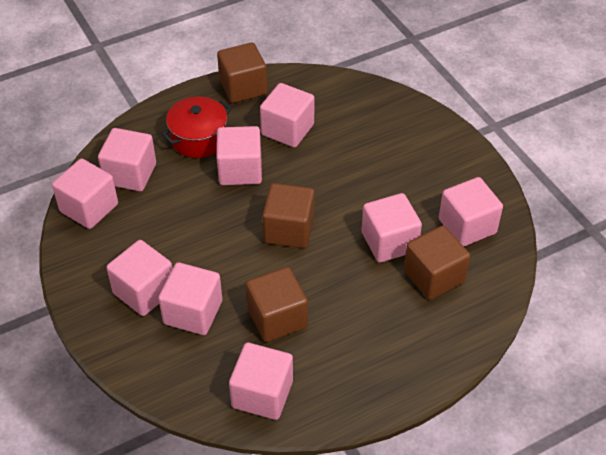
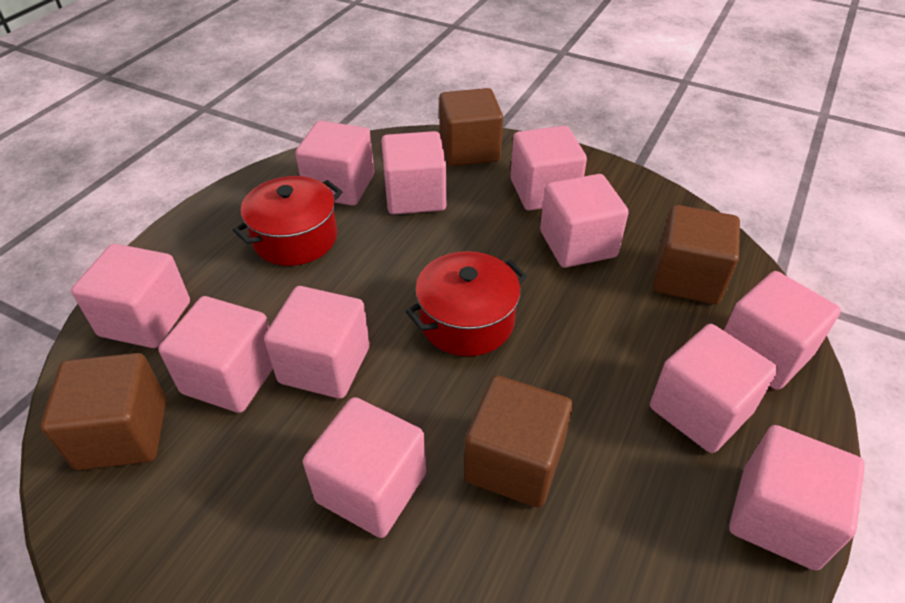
pink cube: 9 -> 11
red pot: 1 -> 2

